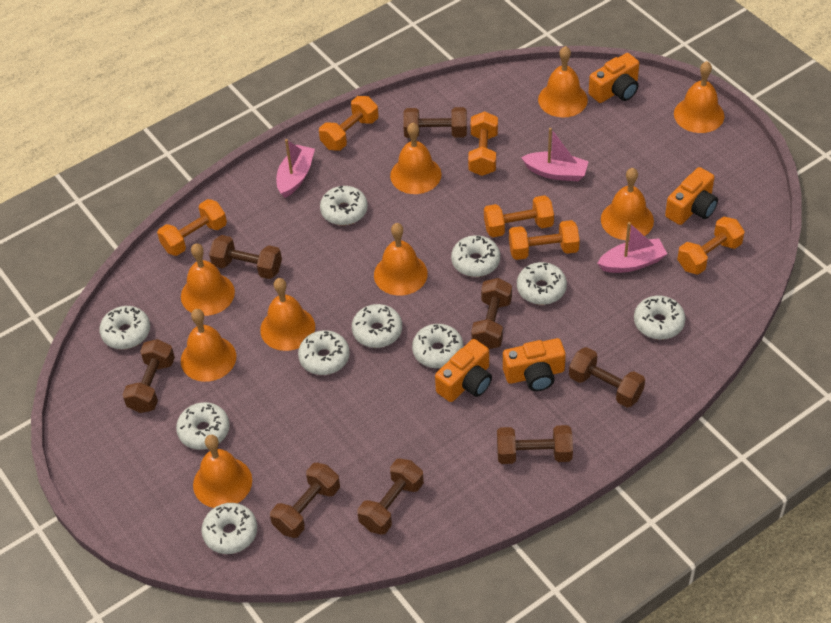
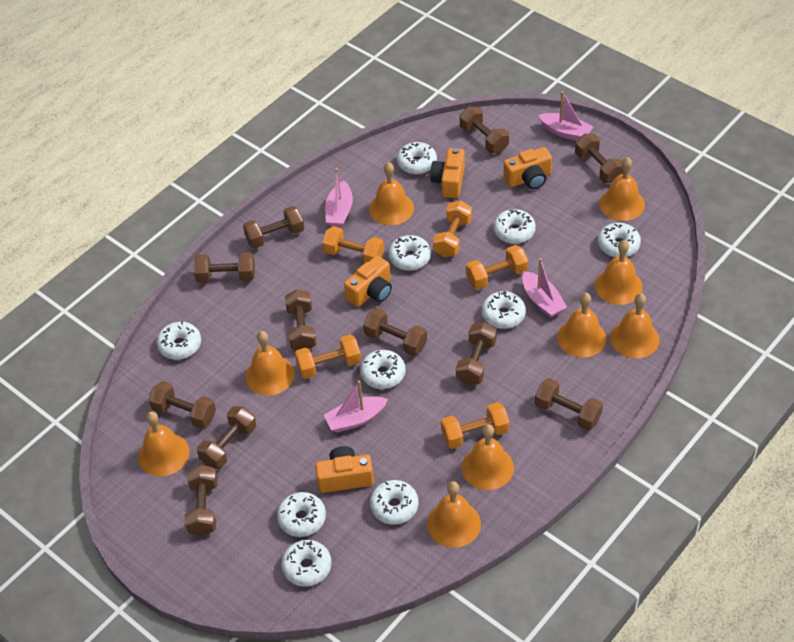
brown dumbbell: 8 -> 11
orange dumbbell: 6 -> 5
pink boat: 3 -> 4

